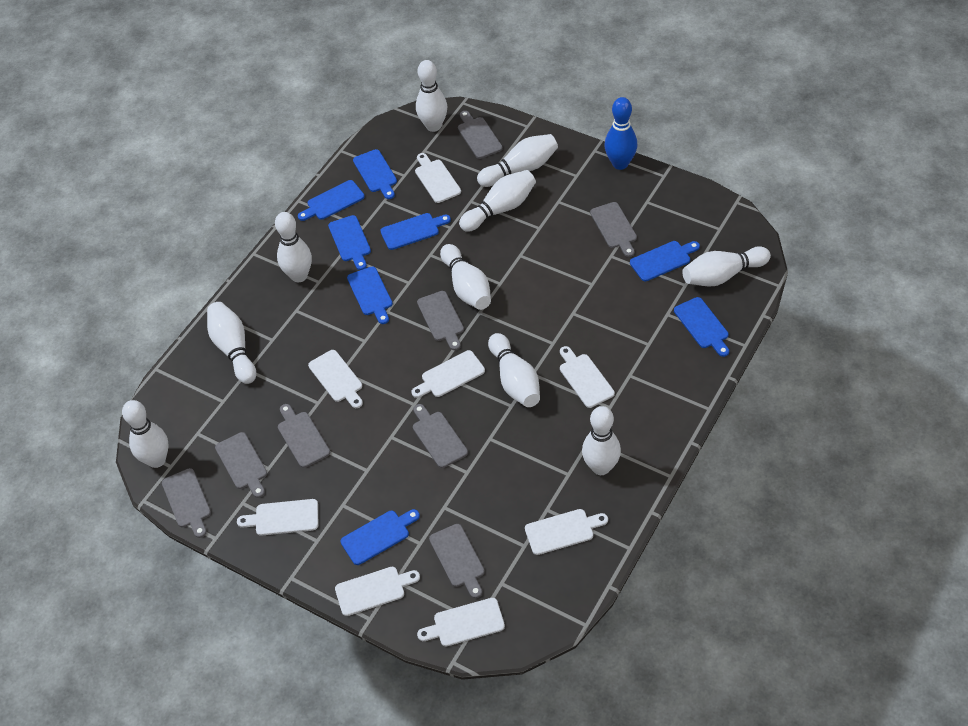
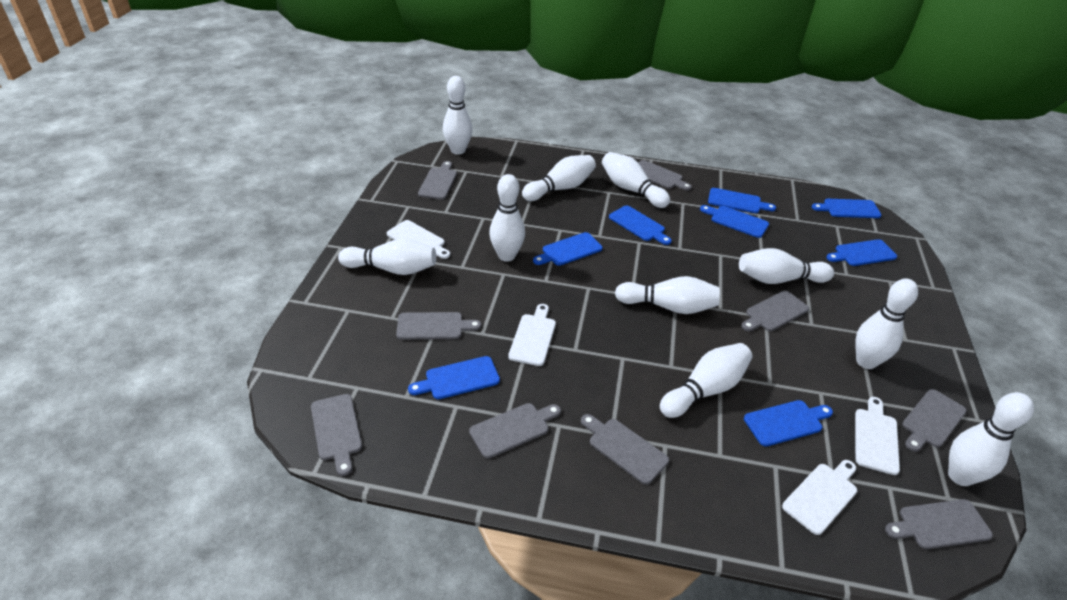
blue bowling pin: 1 -> 0
grey cutting board: 8 -> 9
white cutting board: 8 -> 4

